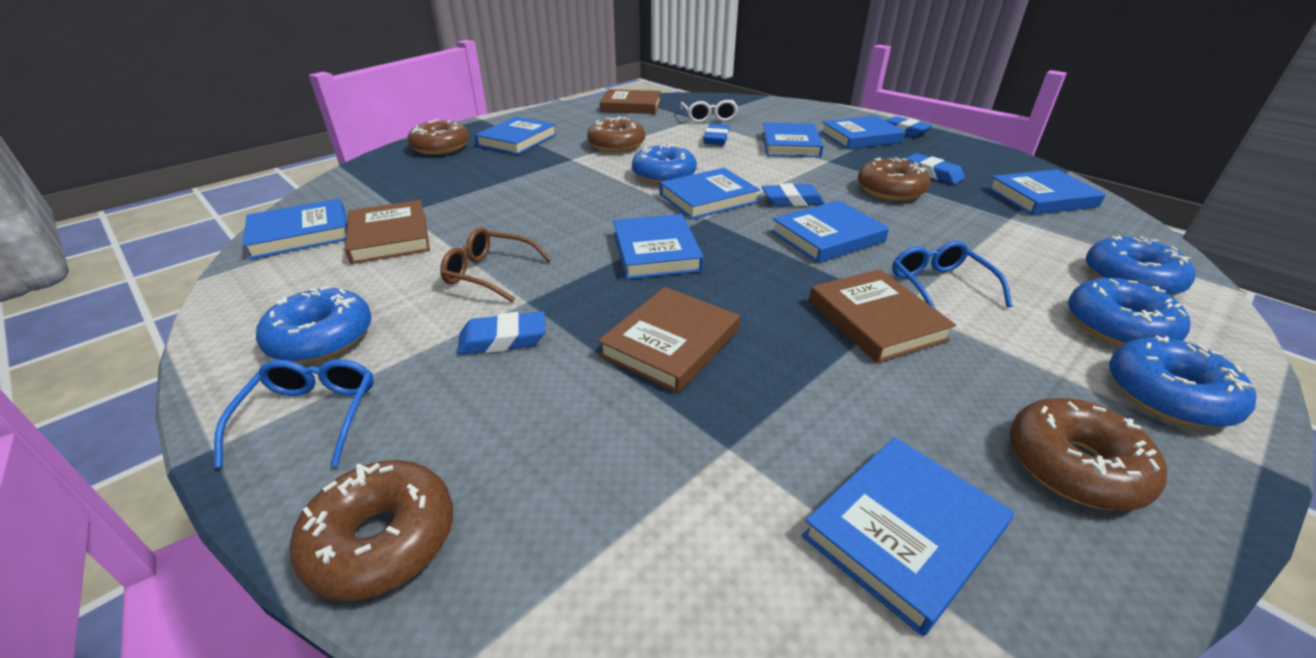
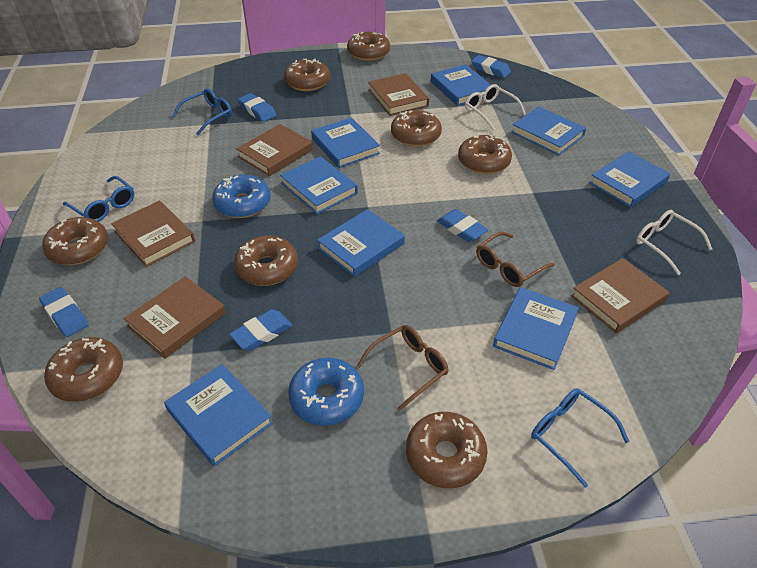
blue book: 9 -> 8
blue donut: 5 -> 2
blue glasses: 2 -> 3
brown book: 4 -> 5
brown donut: 5 -> 8
brown glasses: 1 -> 2
white glasses: 1 -> 2

